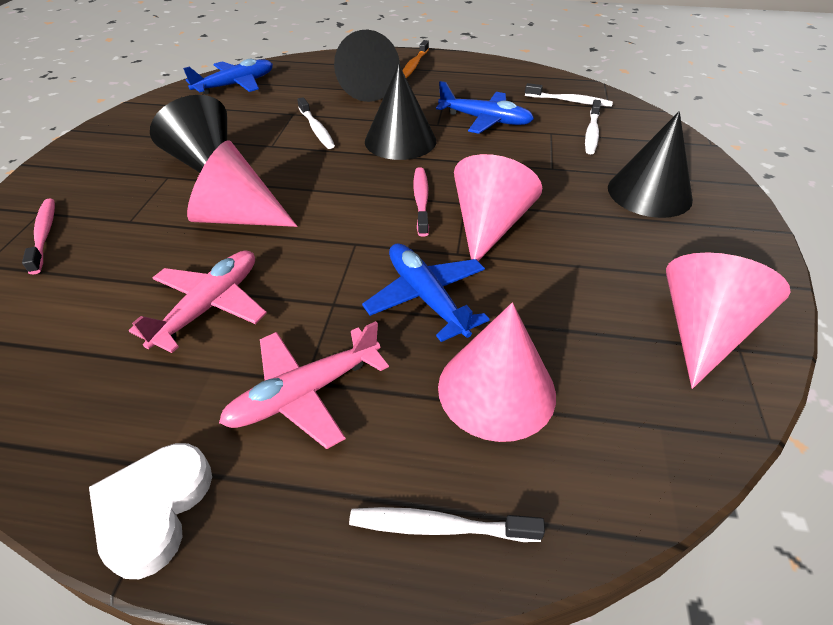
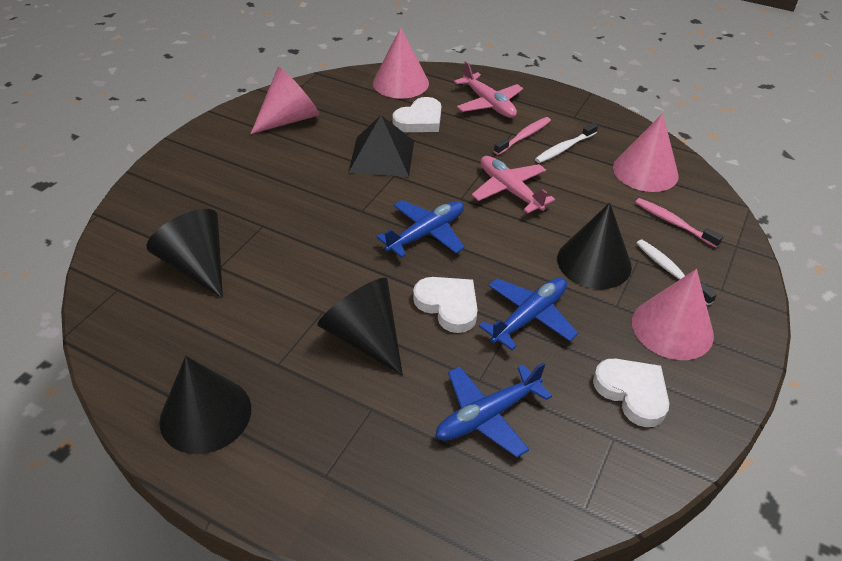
black pyramid: 0 -> 1
orange toothbrush: 1 -> 0
white heart: 1 -> 3
white toothbrush: 4 -> 2

